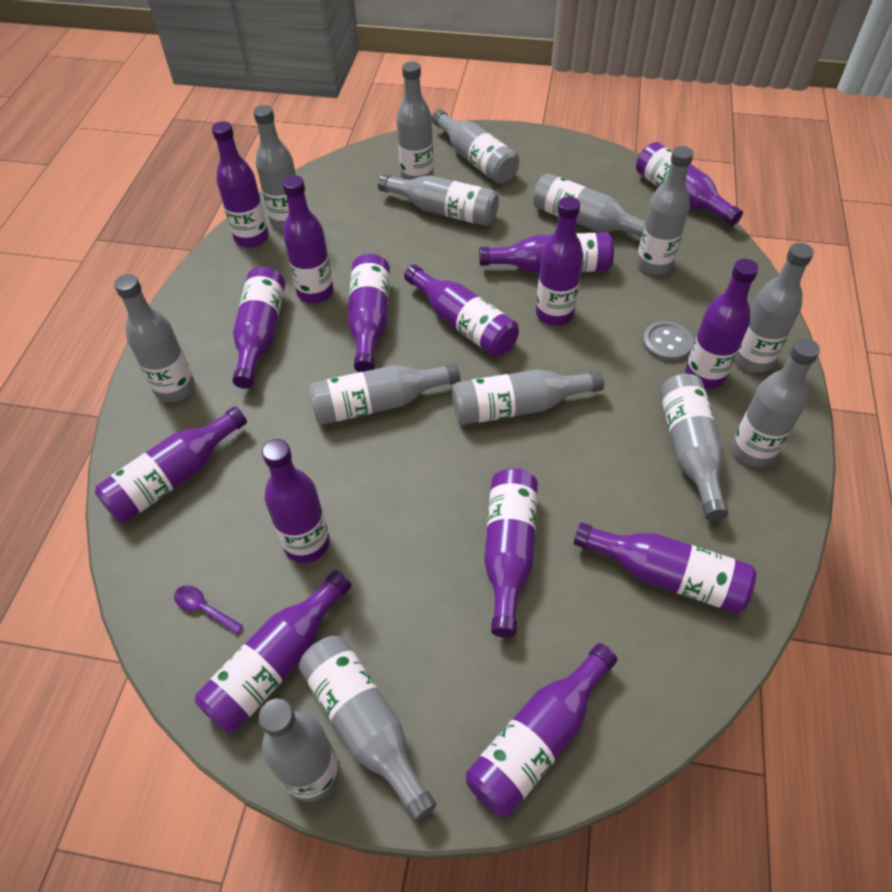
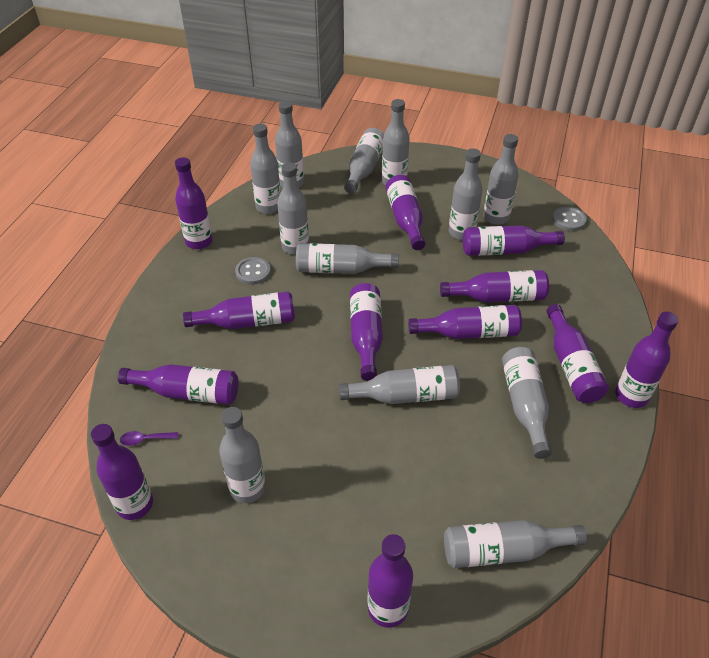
grey bottle: 14 -> 12
grey button: 1 -> 2
purple bottle: 15 -> 12

